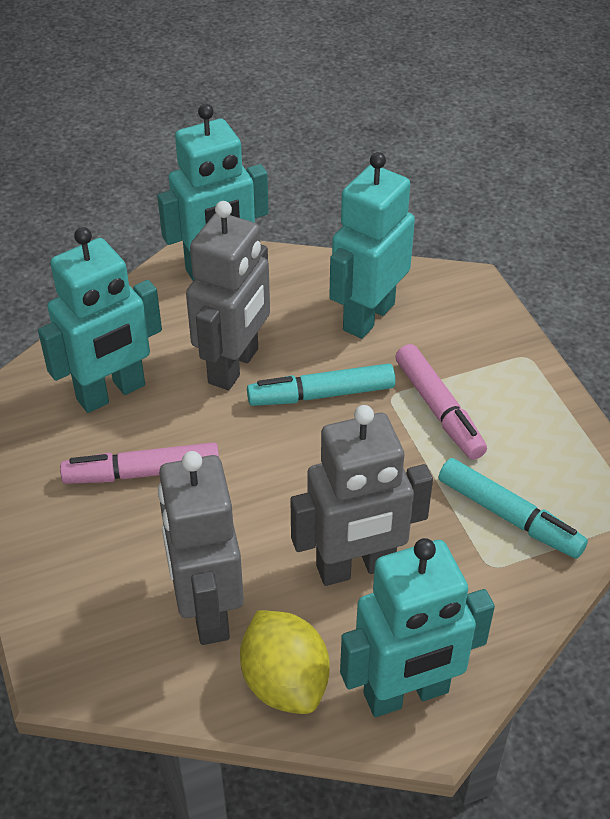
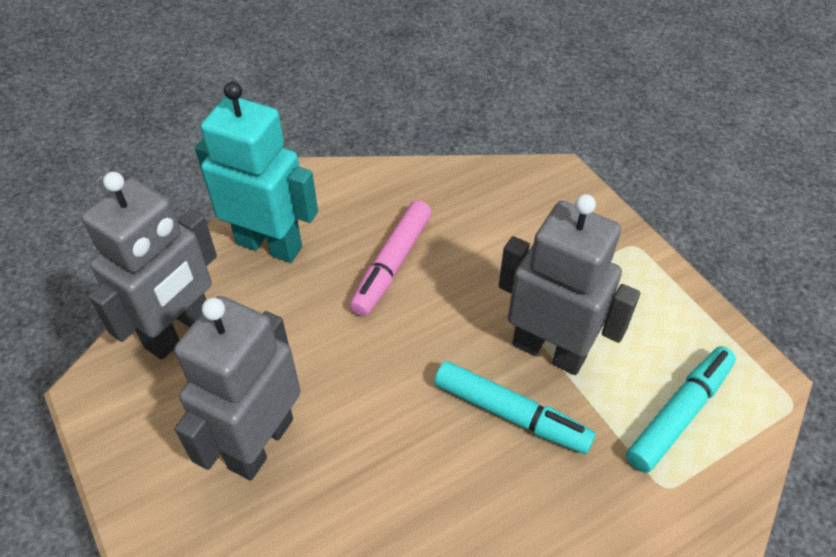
pink marker: 2 -> 1
turquoise robot: 4 -> 1
yellow lemon: 1 -> 0

